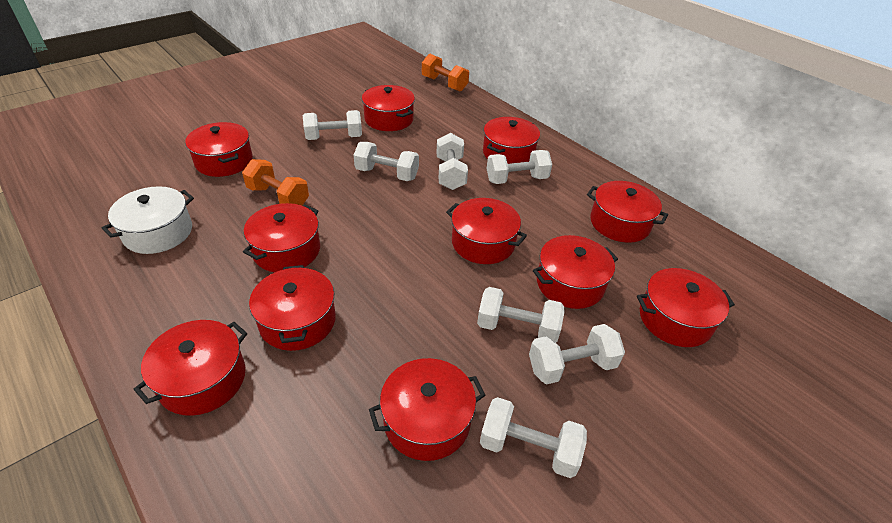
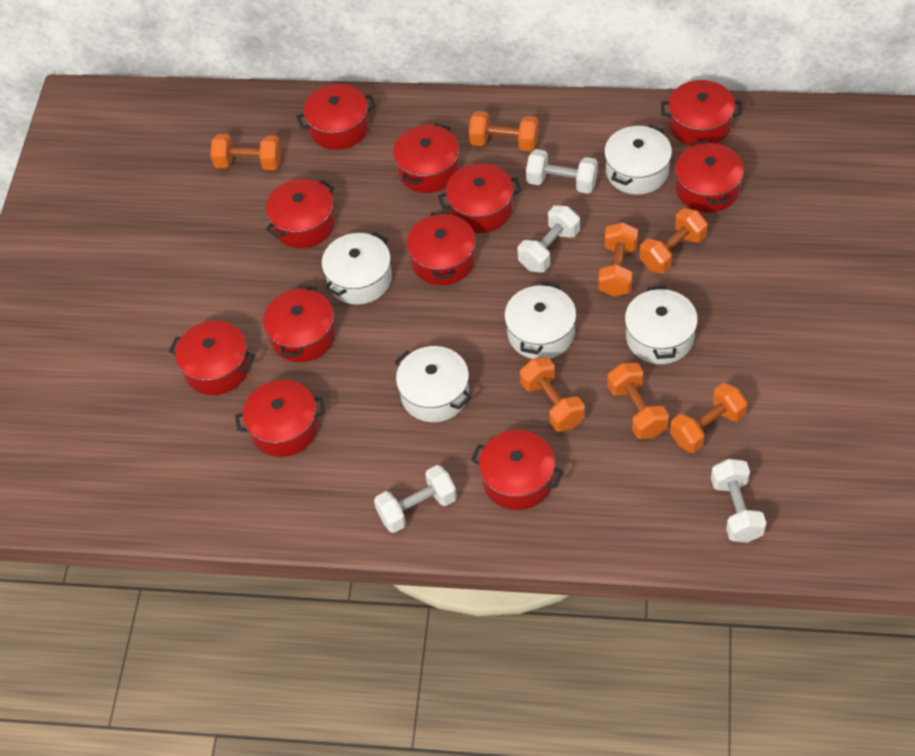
orange dumbbell: 2 -> 7
white dumbbell: 7 -> 4
white pot: 1 -> 5

